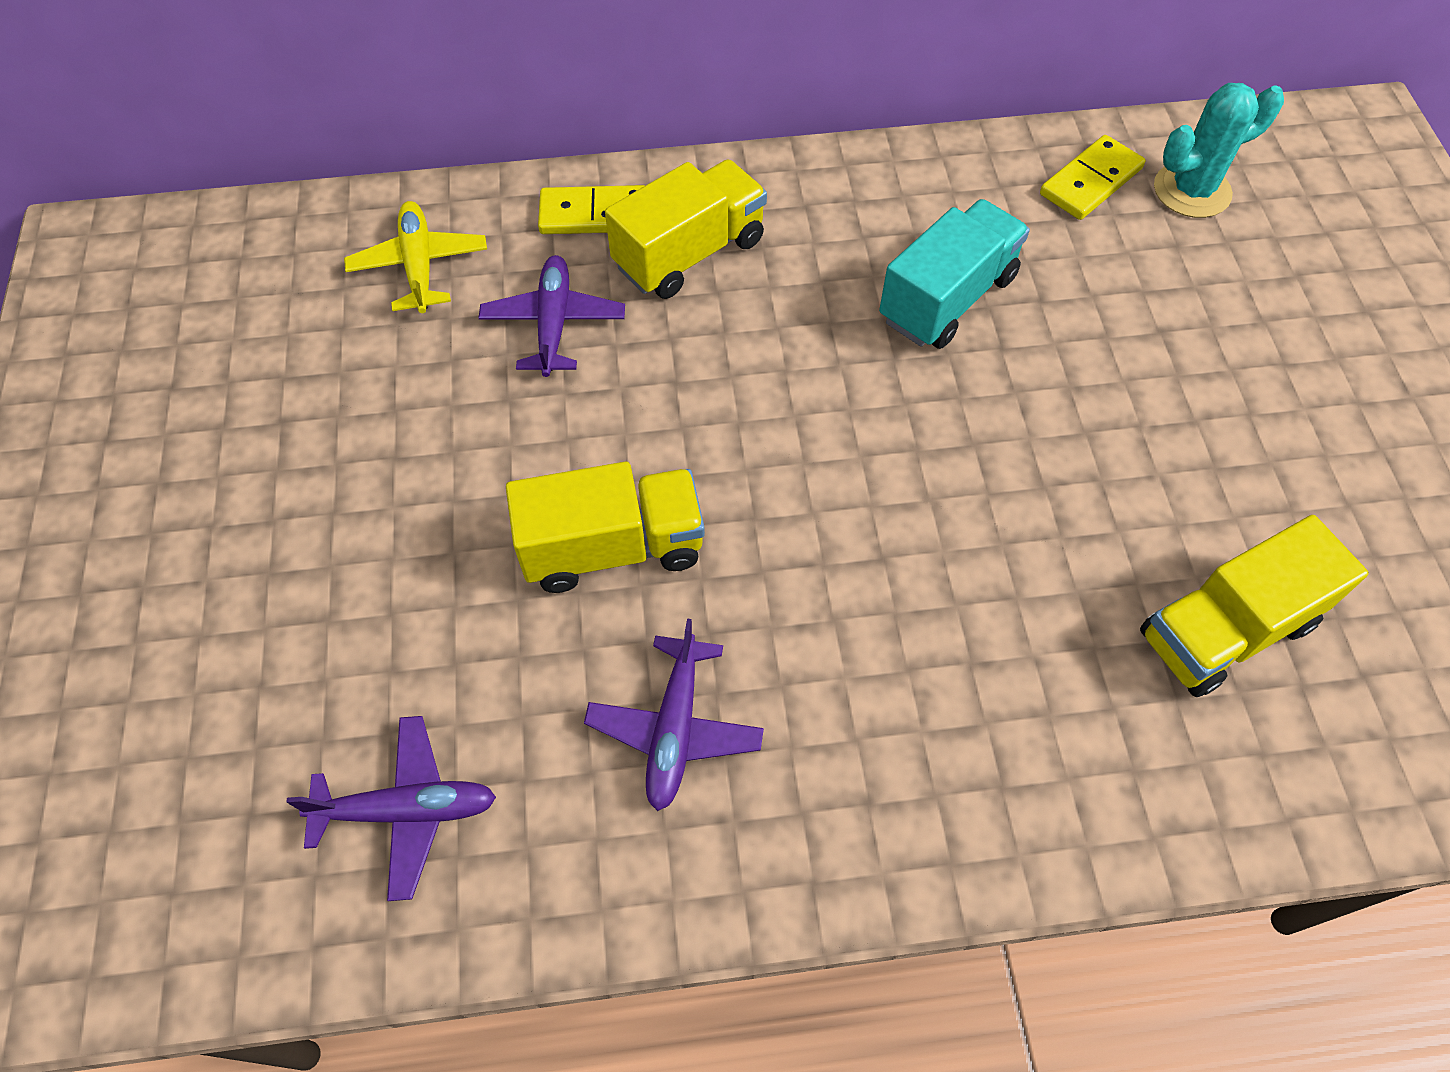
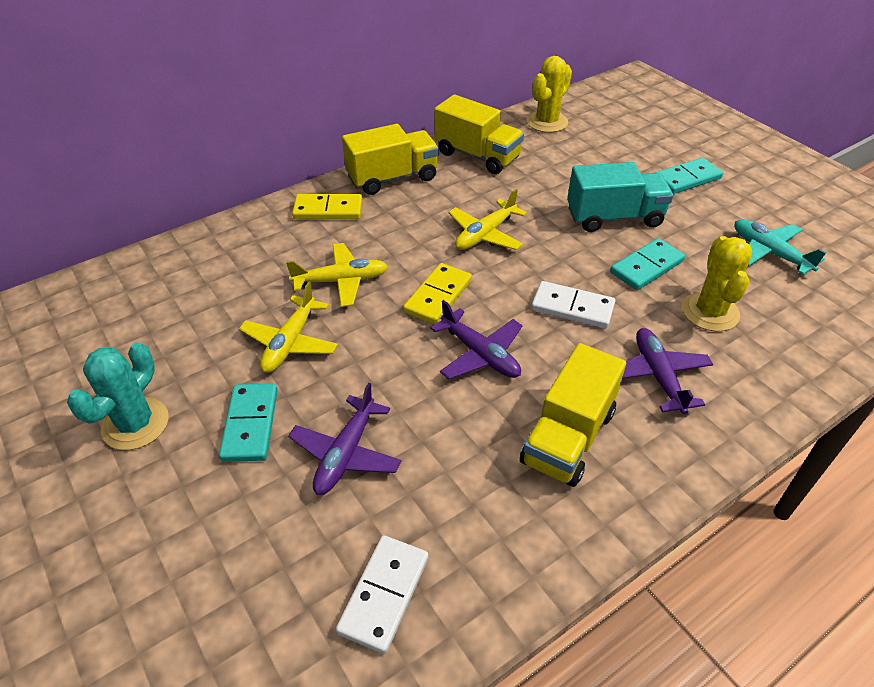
turquoise domino: 0 -> 3
turquoise plane: 0 -> 1
white domino: 0 -> 2
yellow cactus: 0 -> 2
yellow plane: 1 -> 3

